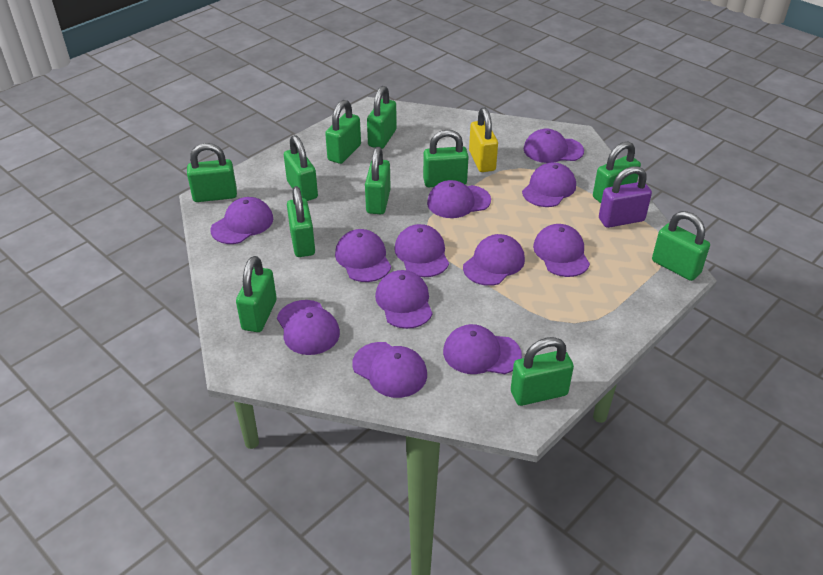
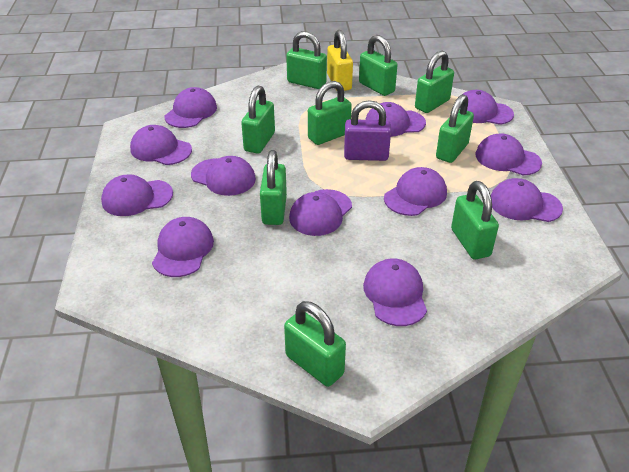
green padlock: 11 -> 9

